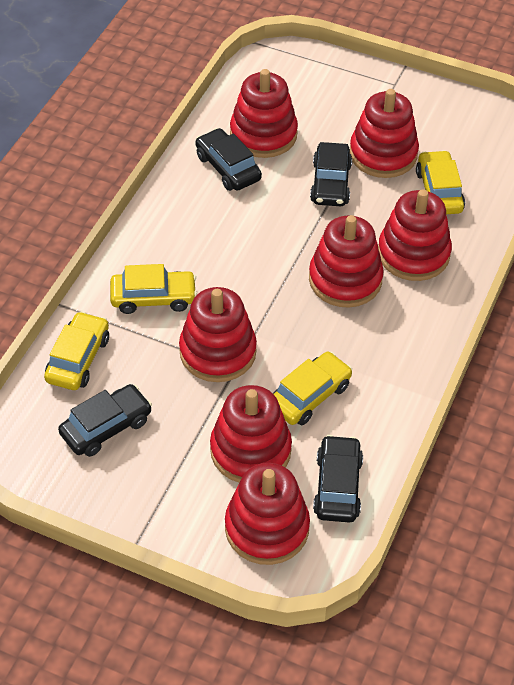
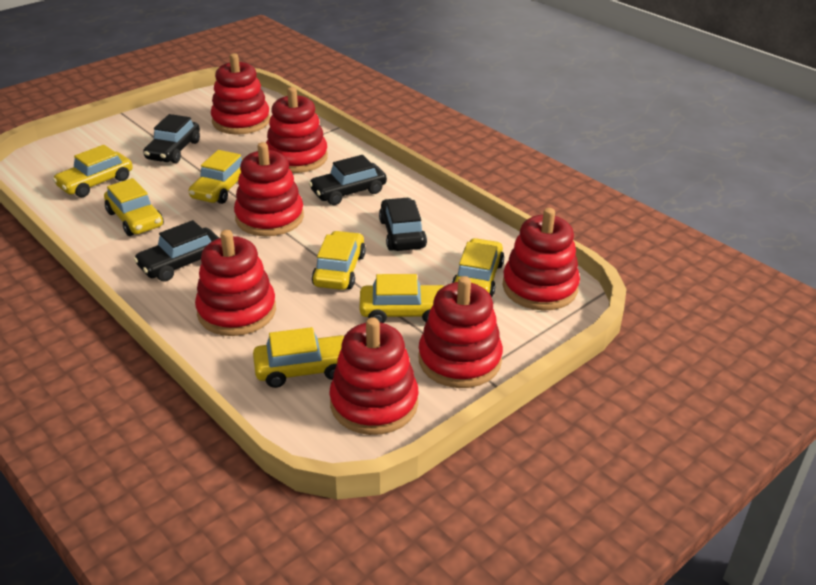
yellow car: 4 -> 7

